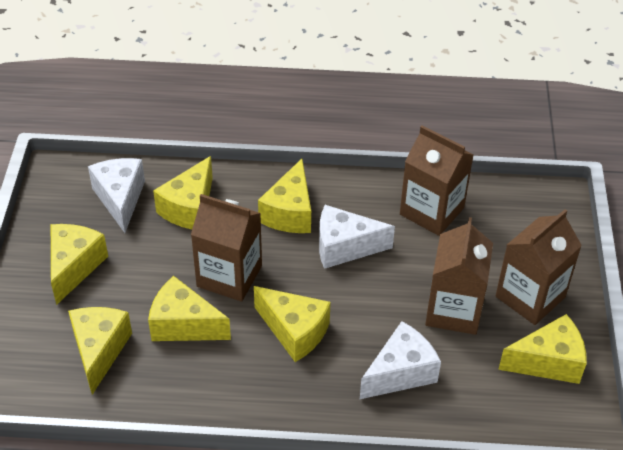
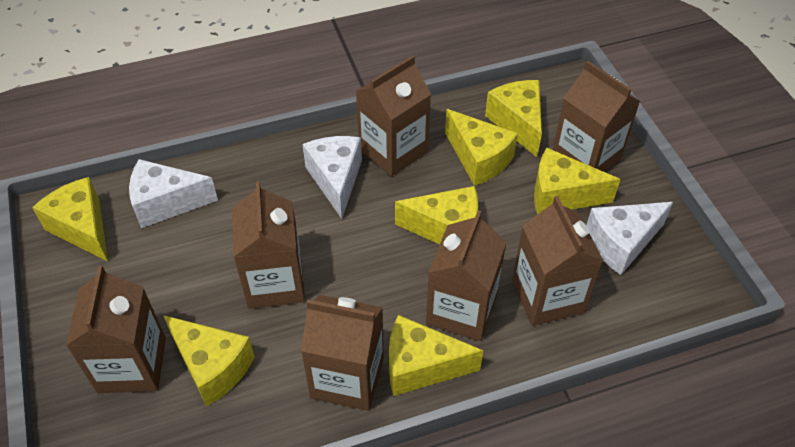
brown carton: 4 -> 7

